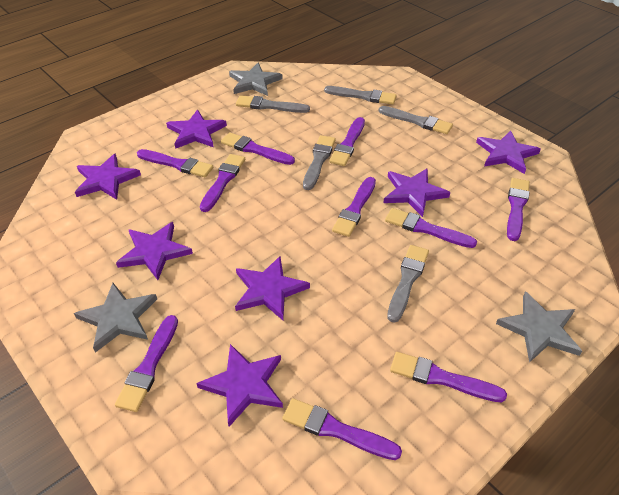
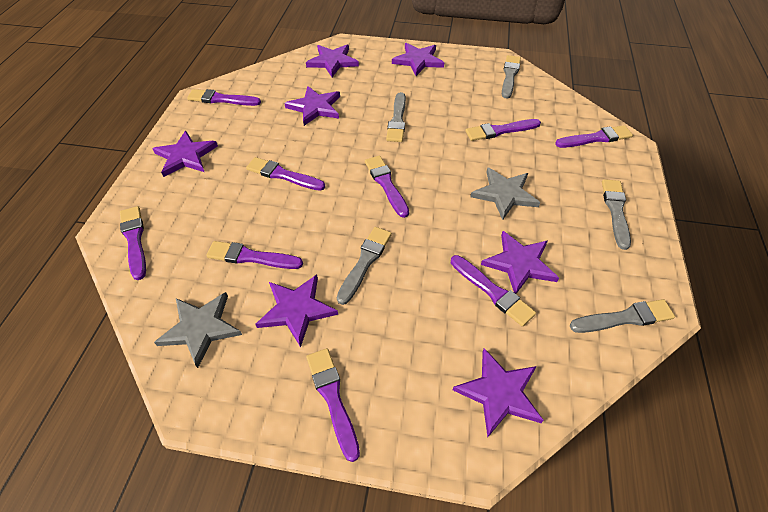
grey star: 3 -> 2
purple brush: 10 -> 9

